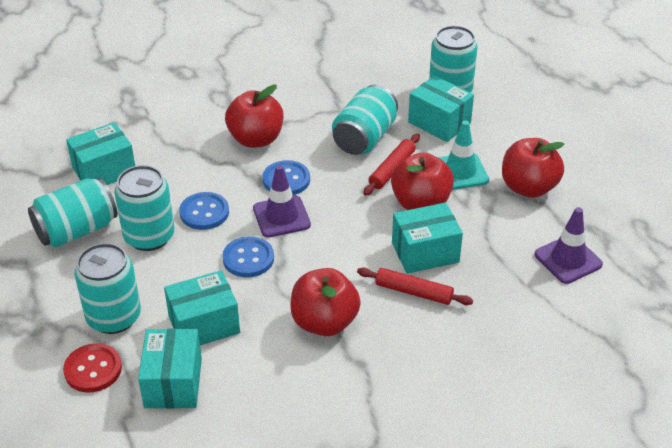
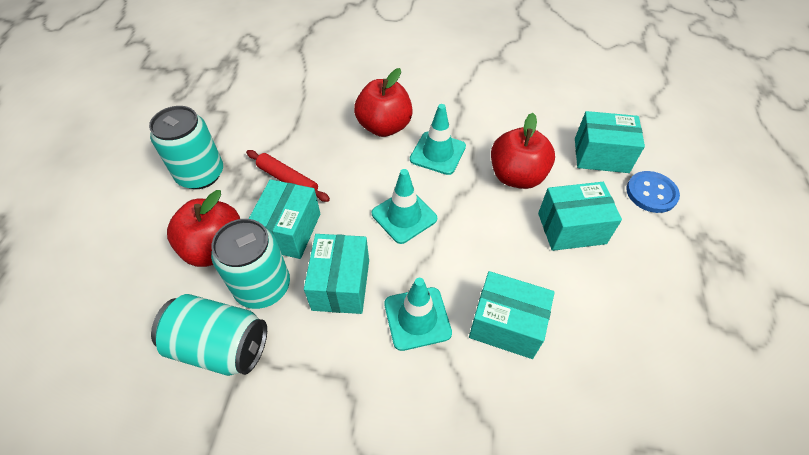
blue button: 3 -> 1
purple traffic cone: 2 -> 0
red apple: 4 -> 3
red button: 1 -> 0
red rolling pin: 2 -> 1
turquoise can: 5 -> 3
turquoise traffic cone: 1 -> 3

